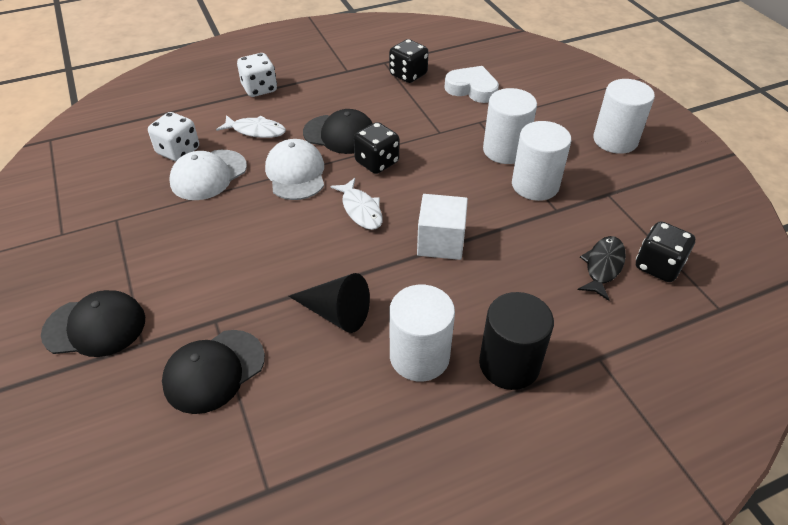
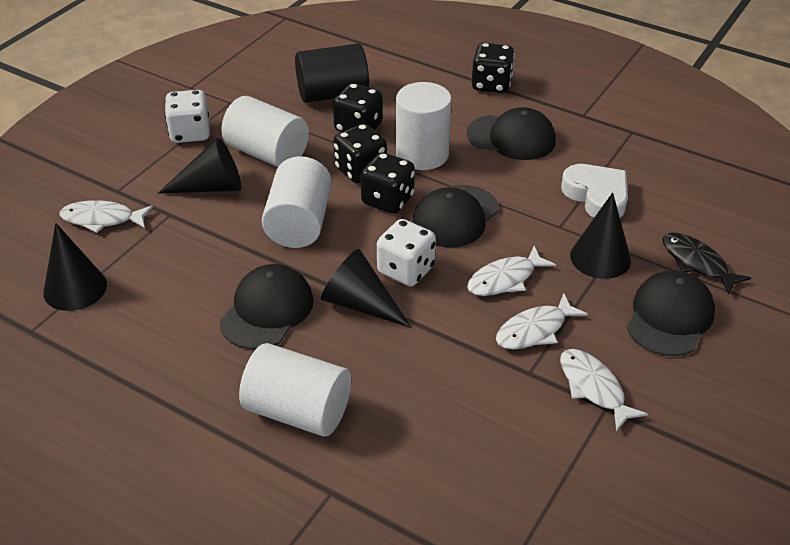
black cap: 3 -> 4
black cone: 1 -> 4
black dice: 3 -> 4
white cap: 2 -> 0
white cube: 1 -> 0
white fish: 2 -> 4

